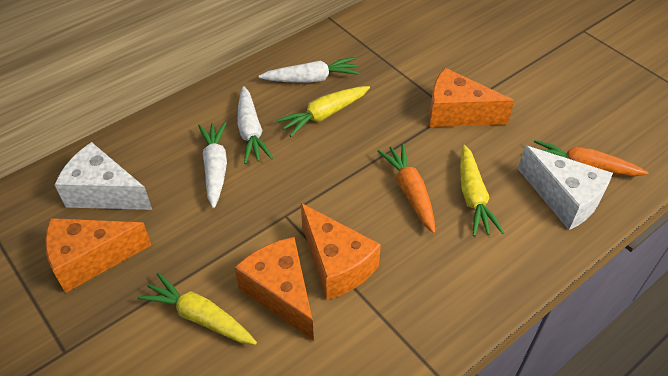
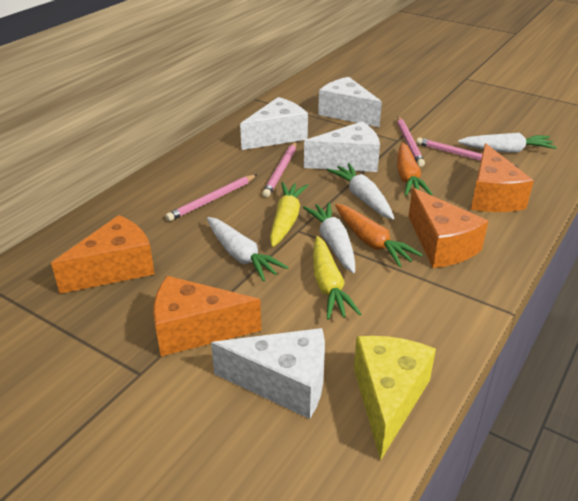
pink pencil: 0 -> 4
white carrot: 3 -> 4
white cheese: 2 -> 4
yellow carrot: 3 -> 2
yellow cheese: 0 -> 1

